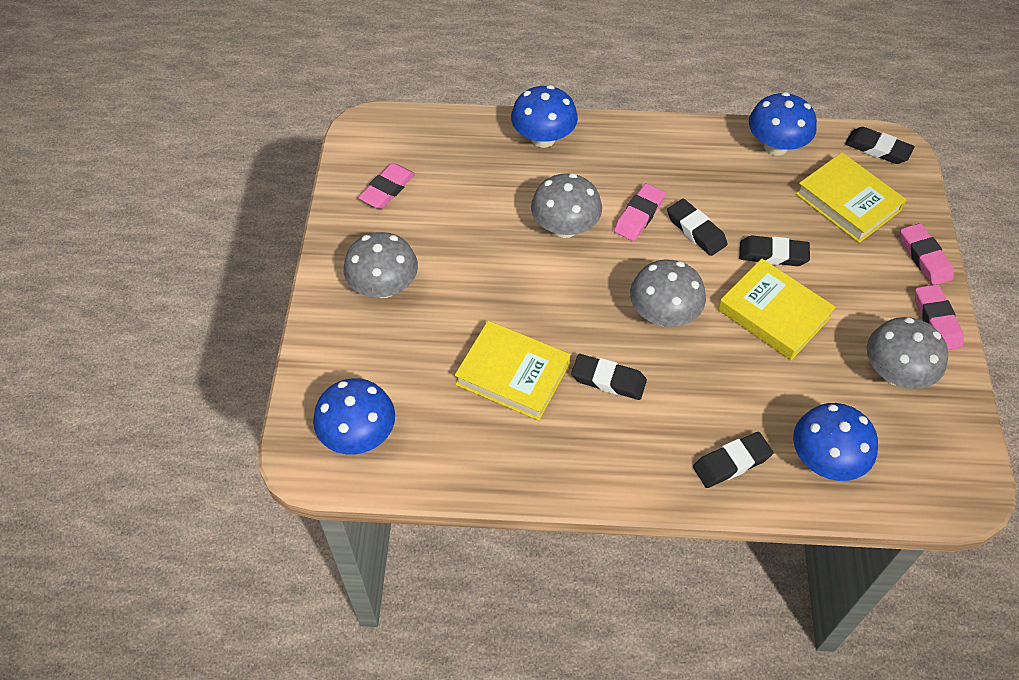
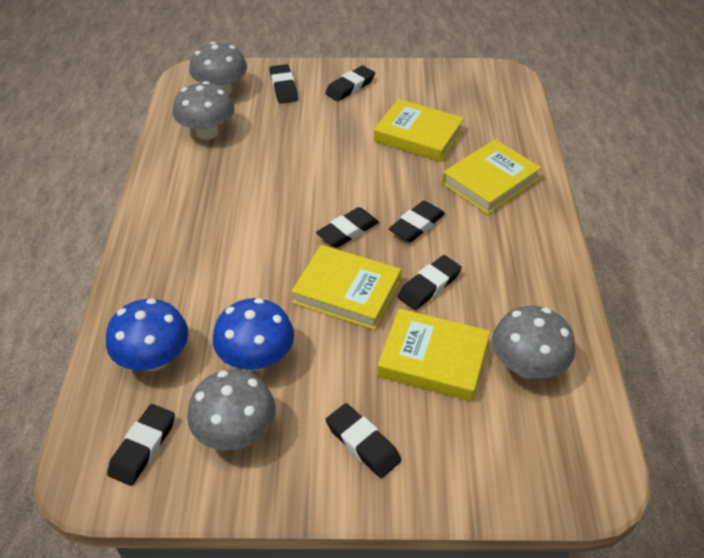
black eraser: 5 -> 7
blue mushroom: 4 -> 2
pink eraser: 4 -> 0
yellow book: 3 -> 4

